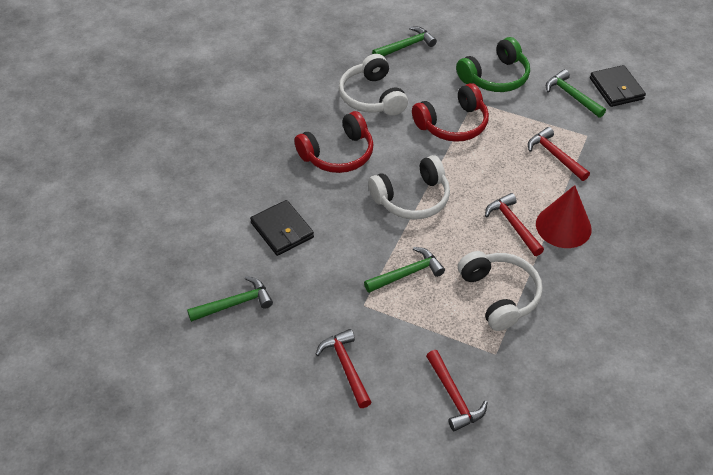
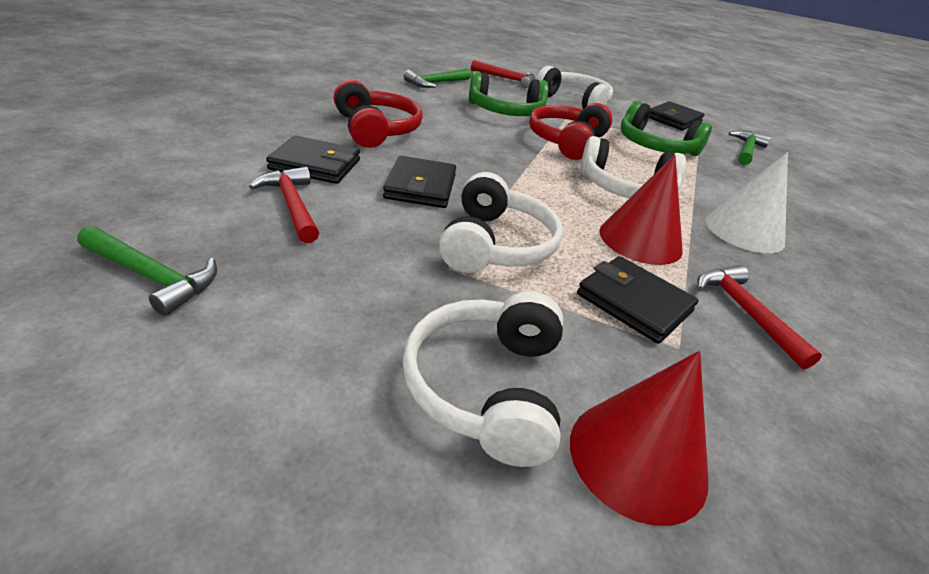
black wallet: 2 -> 4
green hammer: 4 -> 3
green headphones: 1 -> 2
red cone: 1 -> 2
red hammer: 4 -> 3
white cone: 0 -> 1
white headphones: 3 -> 4

